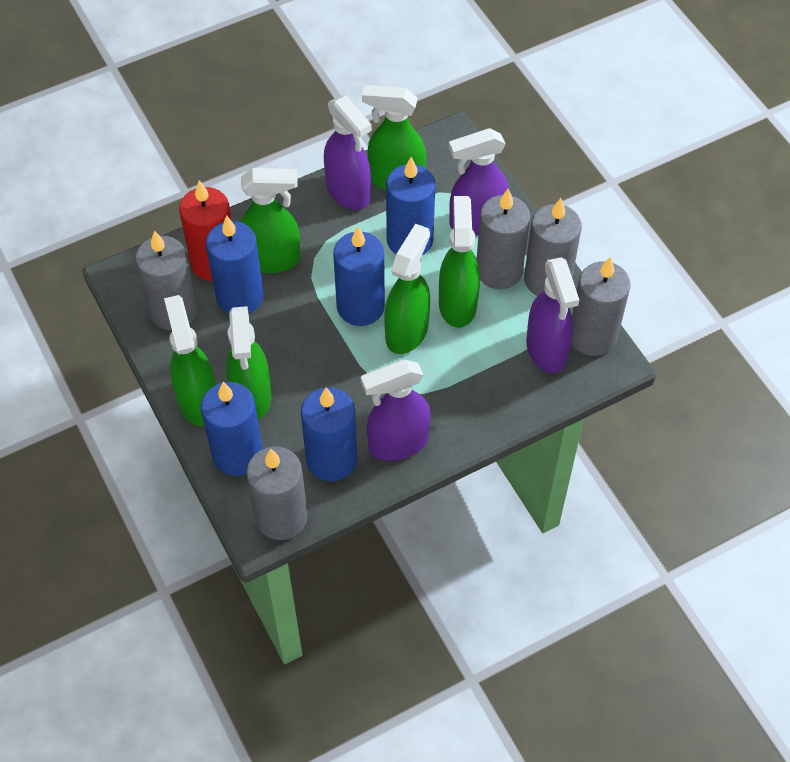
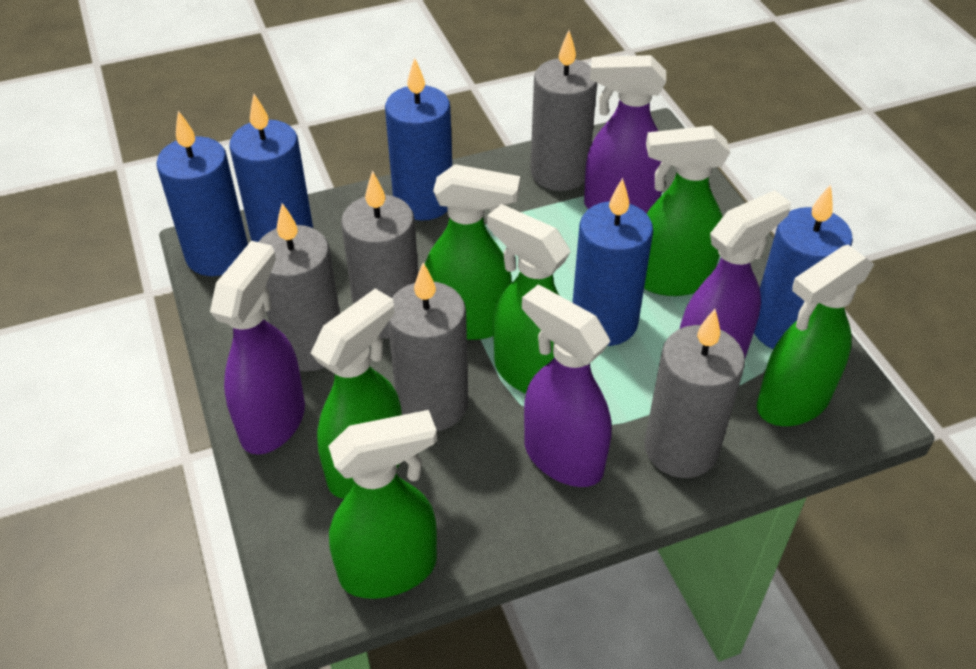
red candle: 1 -> 0

